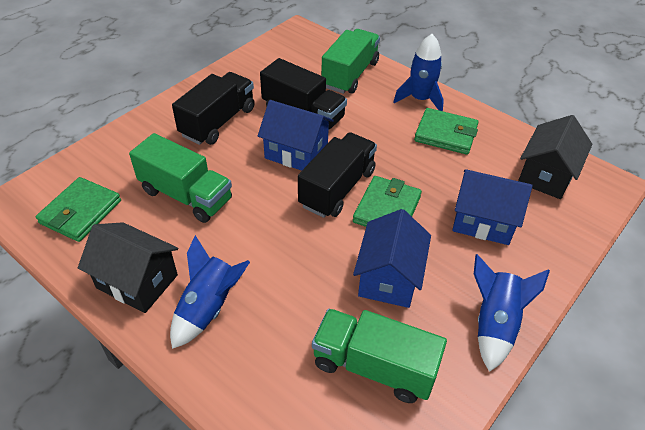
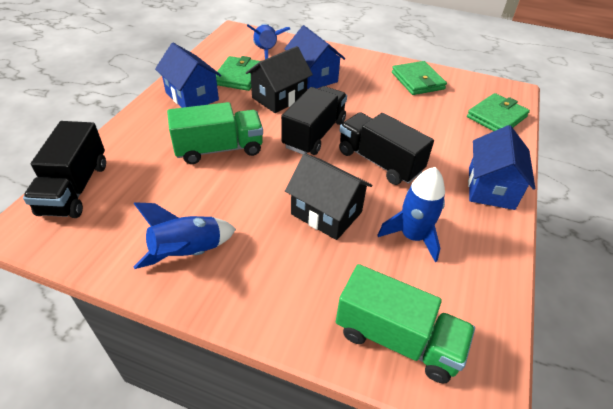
green truck: 3 -> 2

